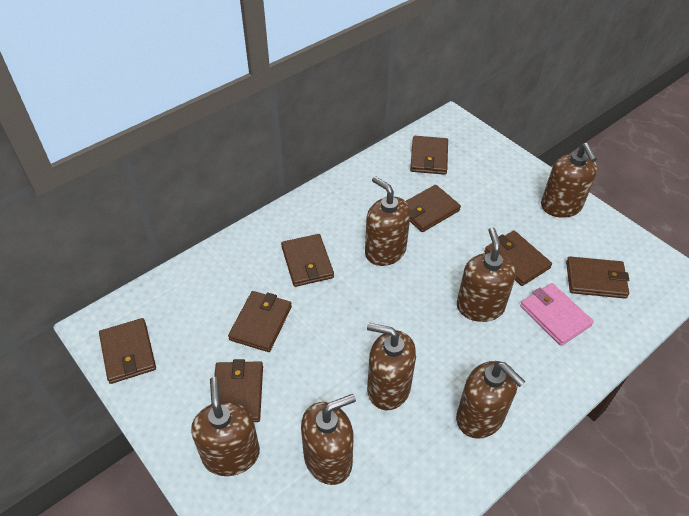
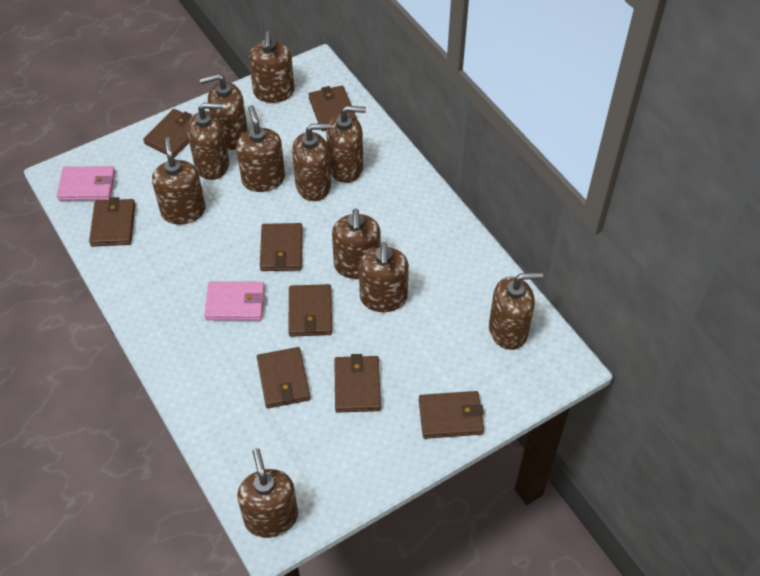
brown soap dispenser: 7 -> 11
pink wallet: 1 -> 2

